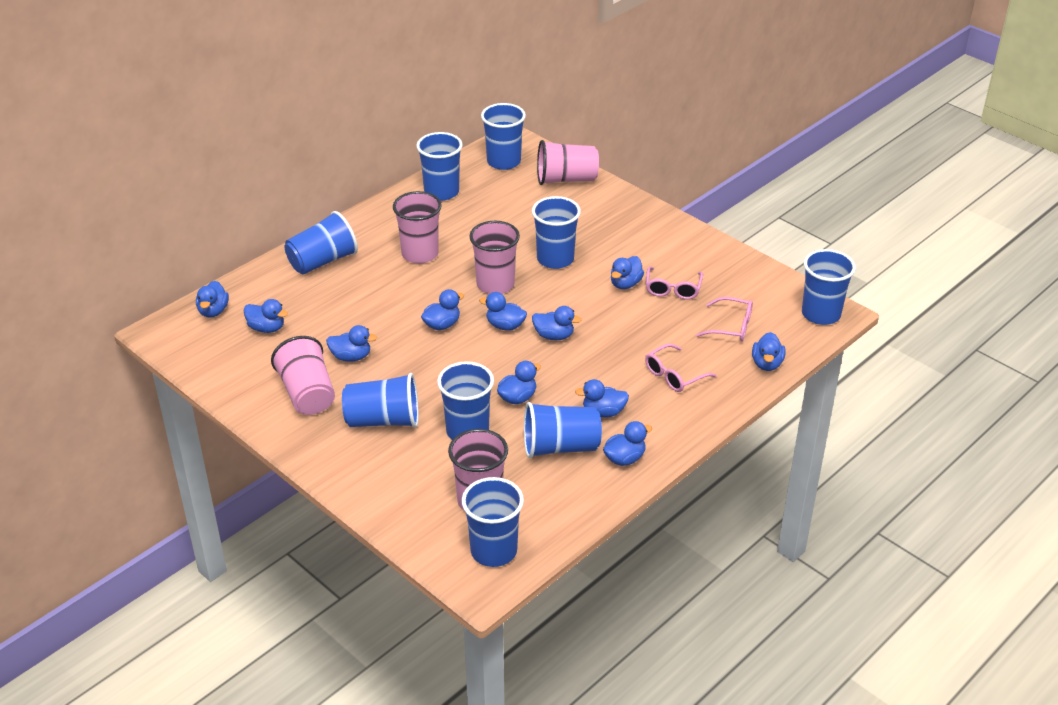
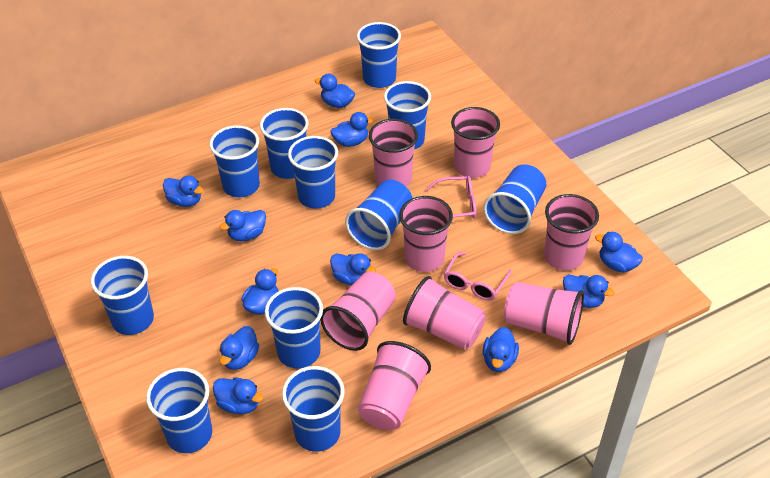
blue cup: 9 -> 11
pink cup: 5 -> 8
pink glasses: 3 -> 2

